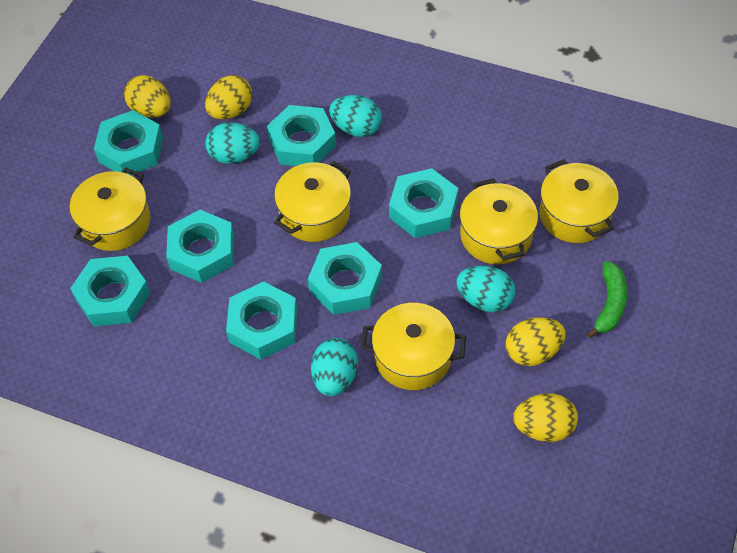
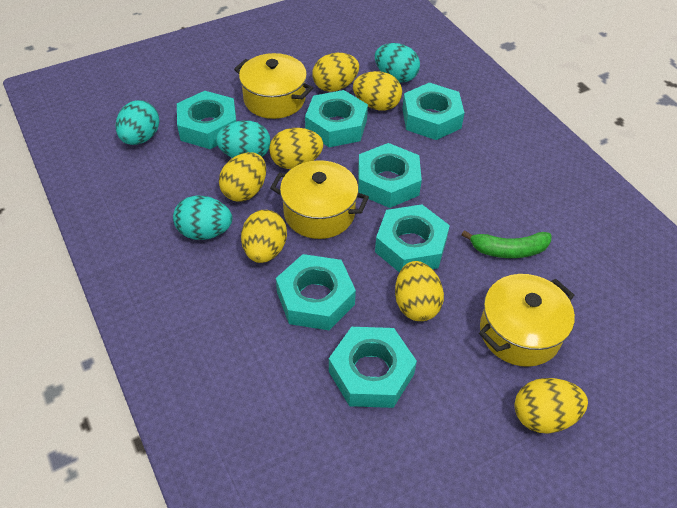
yellow egg: 4 -> 7
yellow pot: 5 -> 3

